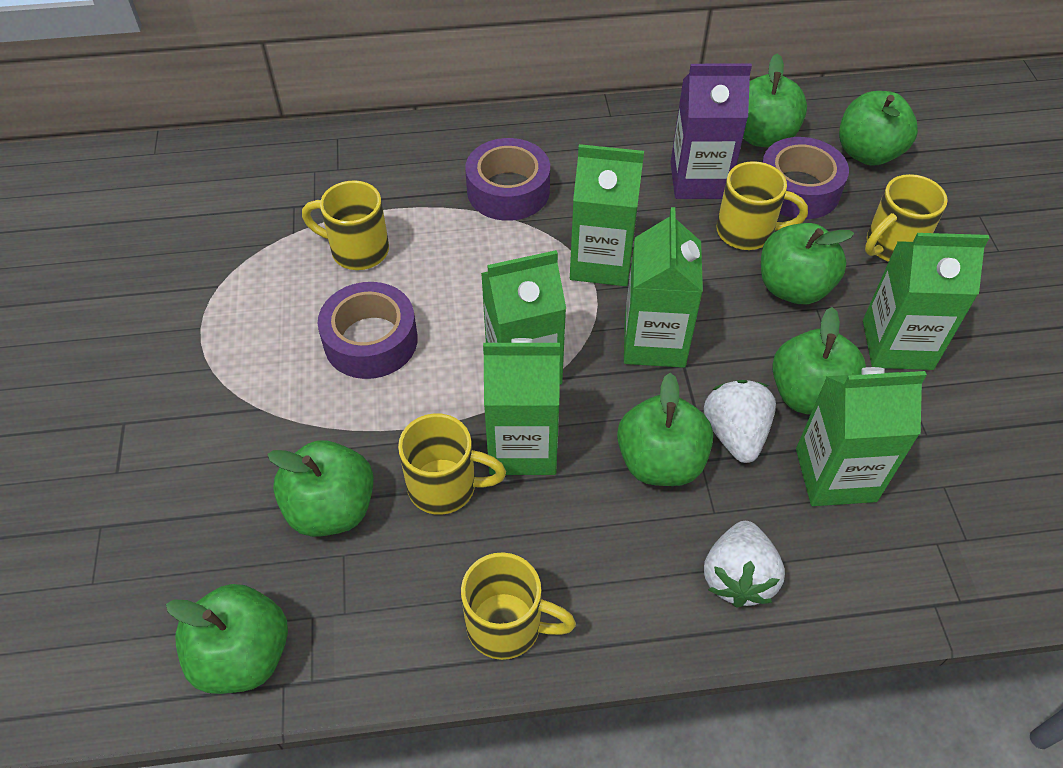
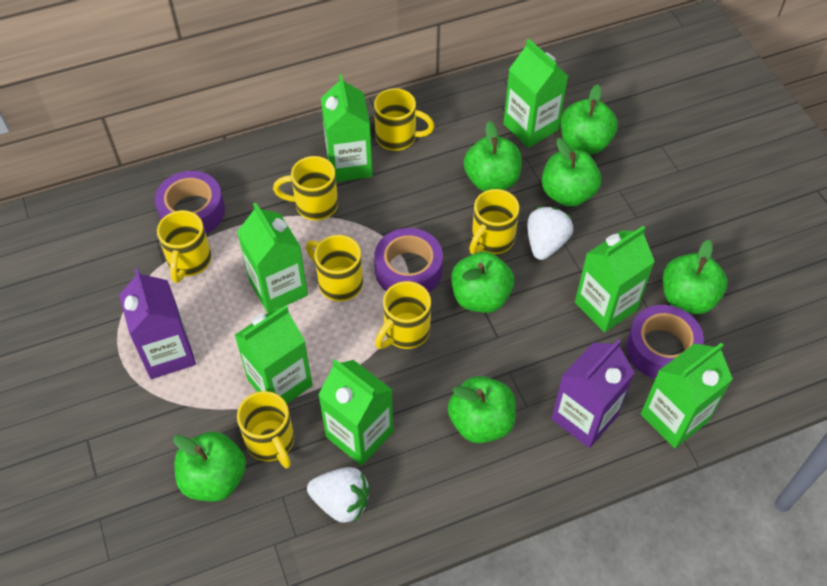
green carton: 6 -> 7
purple carton: 1 -> 2
yellow mug: 5 -> 7

